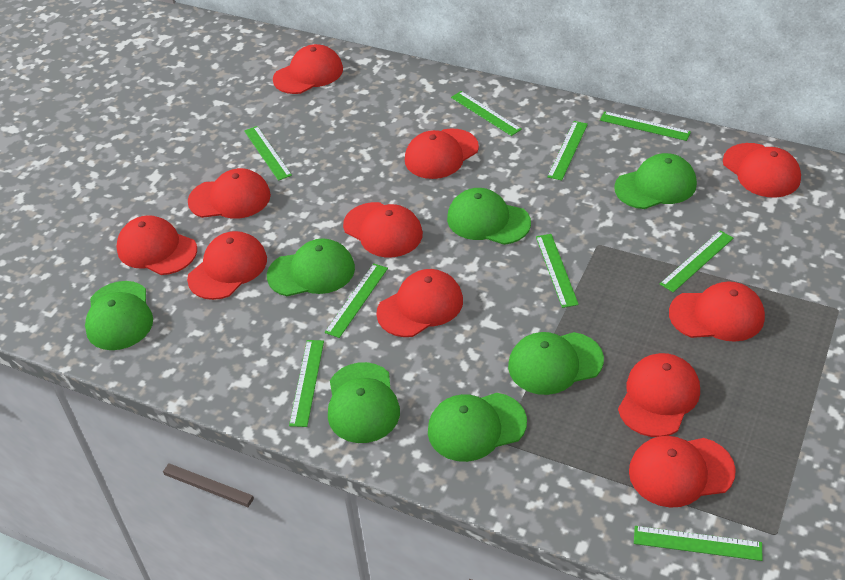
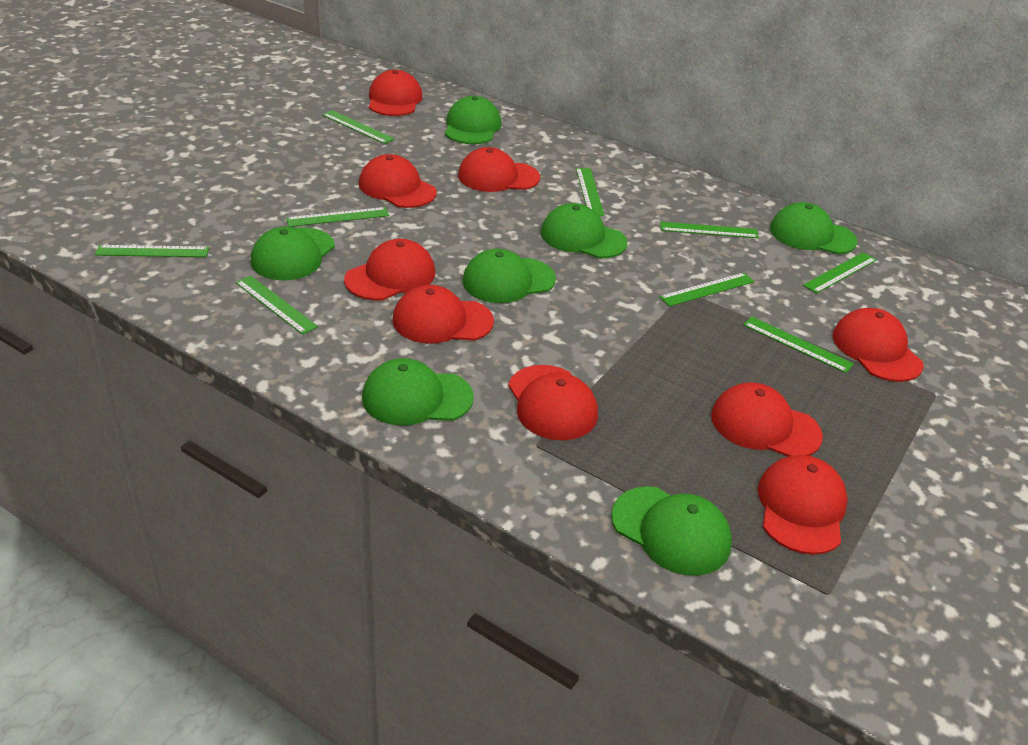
red cap: 11 -> 9

